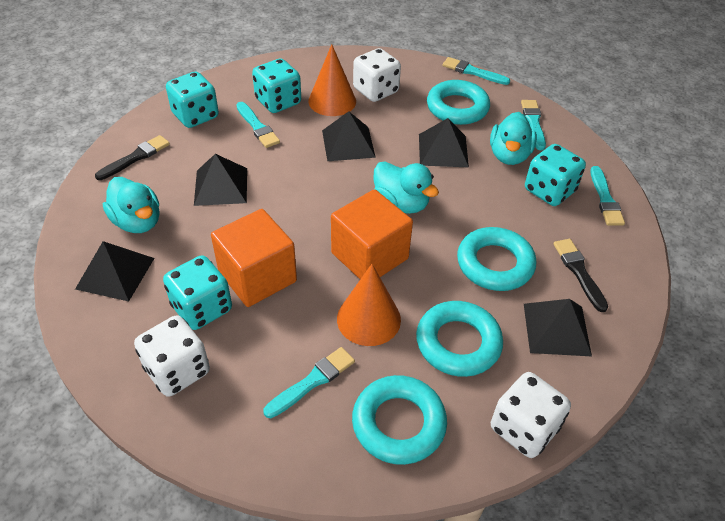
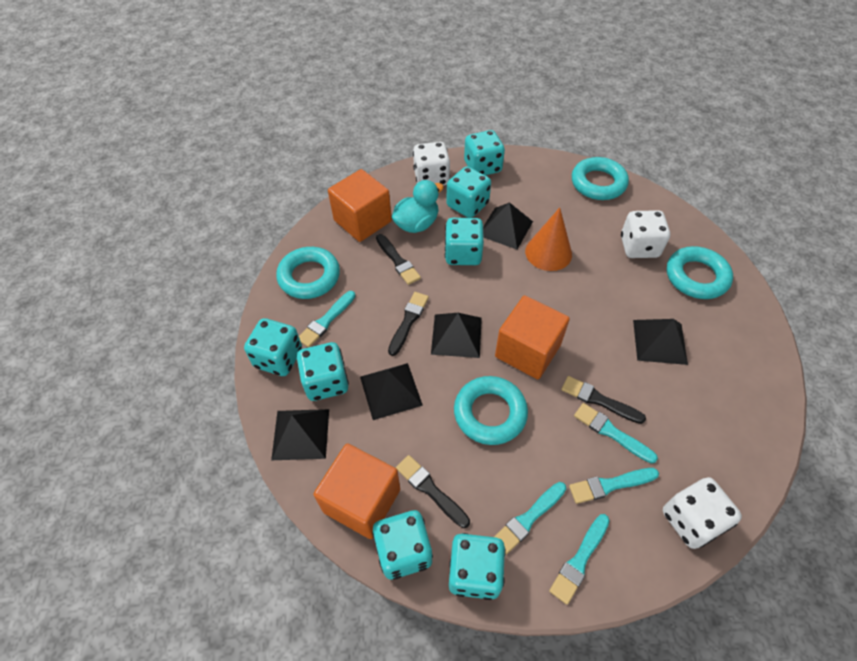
black brush: 2 -> 4
orange cone: 2 -> 1
orange cube: 2 -> 3
turquoise dice: 4 -> 7
turquoise duck: 3 -> 1

